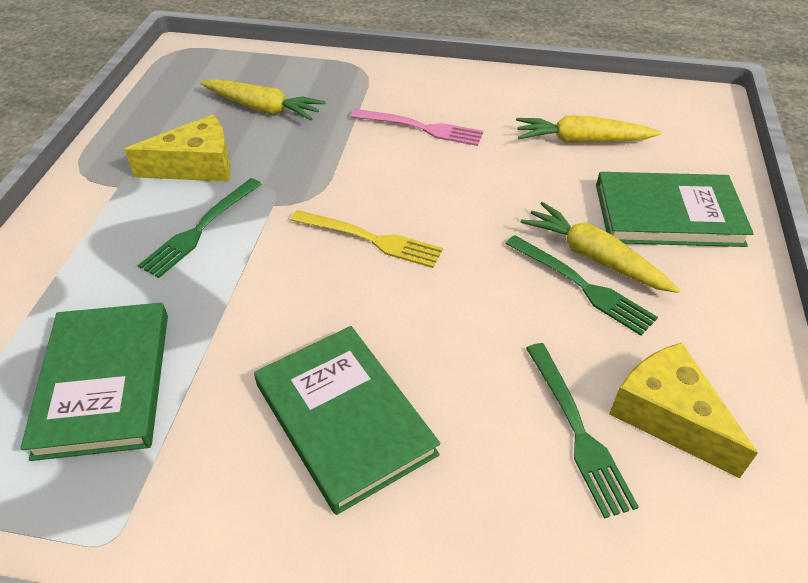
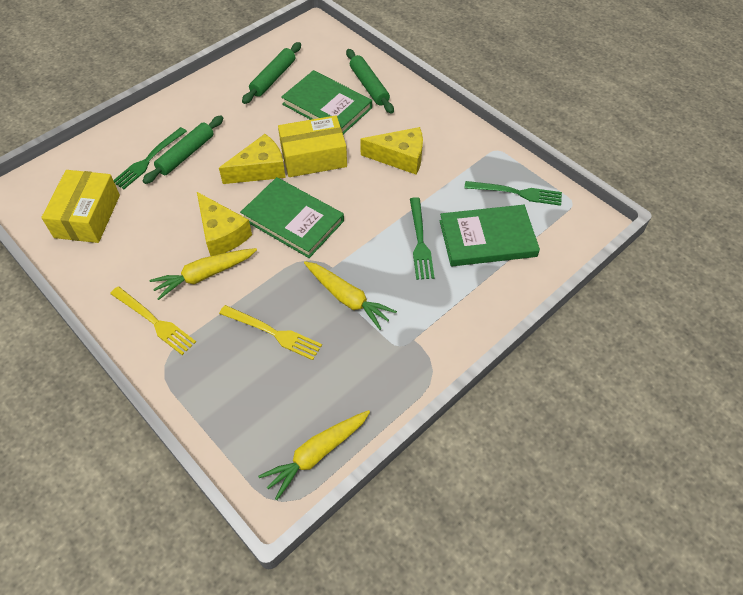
green rolling pin: 0 -> 3
pink fork: 1 -> 0
yellow box: 0 -> 2
yellow cheese: 2 -> 3
yellow fork: 1 -> 2

